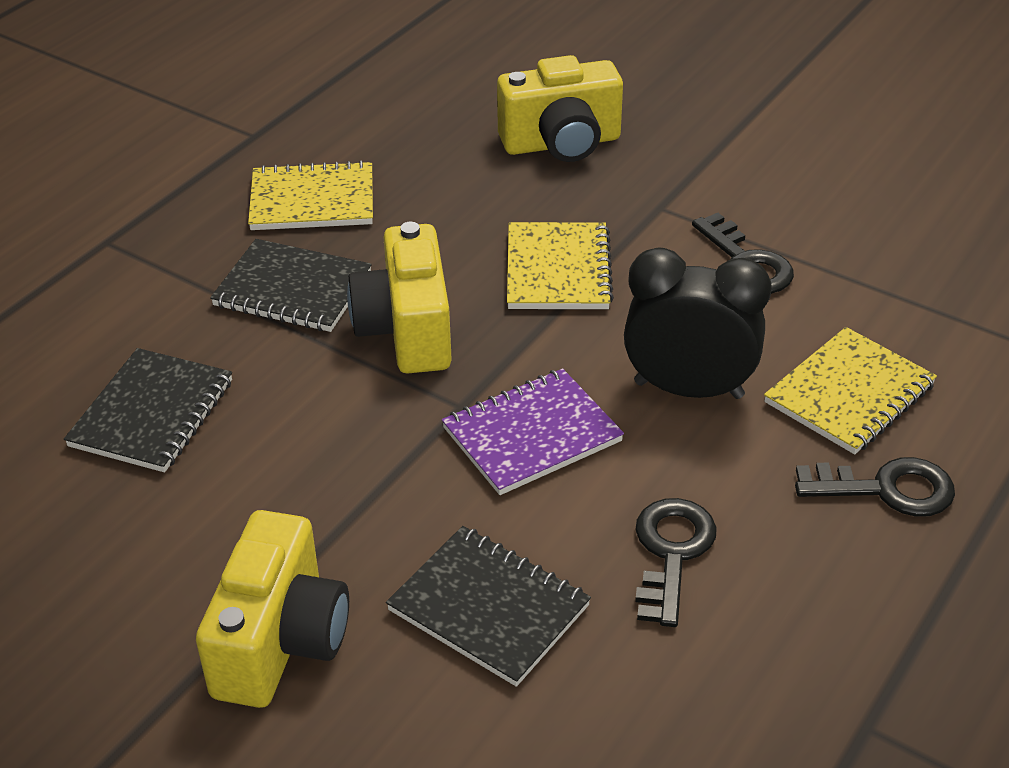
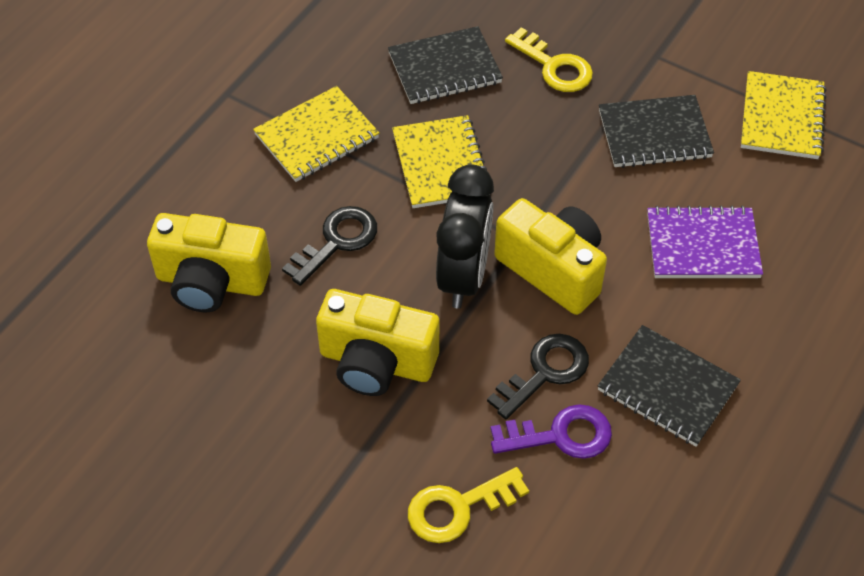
black key: 3 -> 2
purple key: 0 -> 1
yellow key: 0 -> 2

